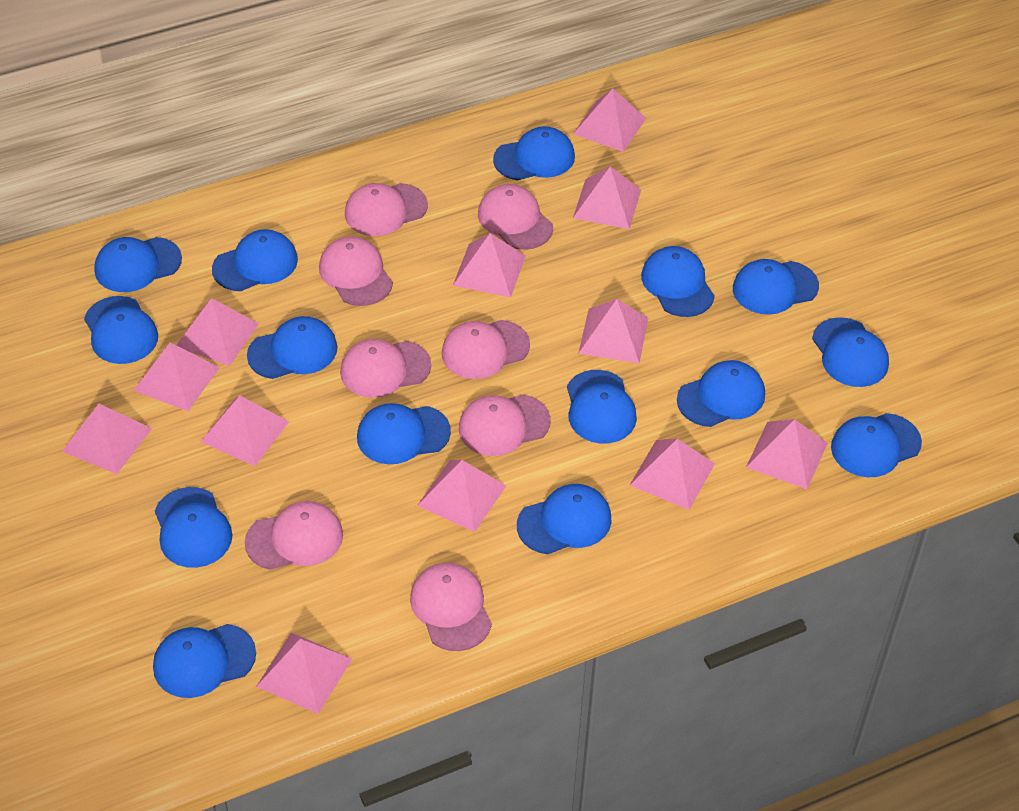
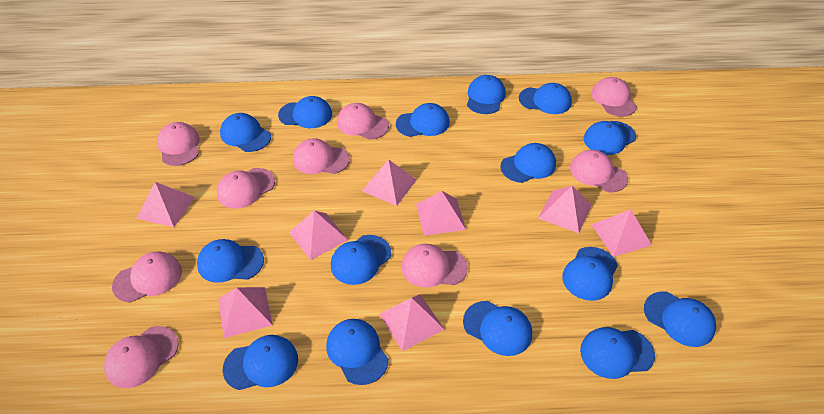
pink cap: 8 -> 9
pink pyramid: 12 -> 8

